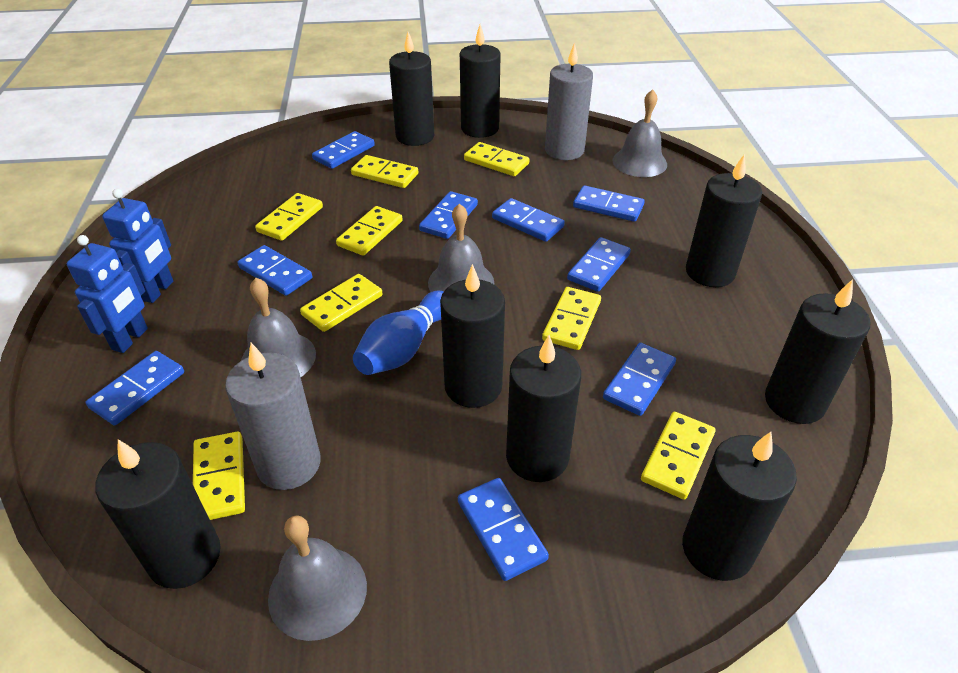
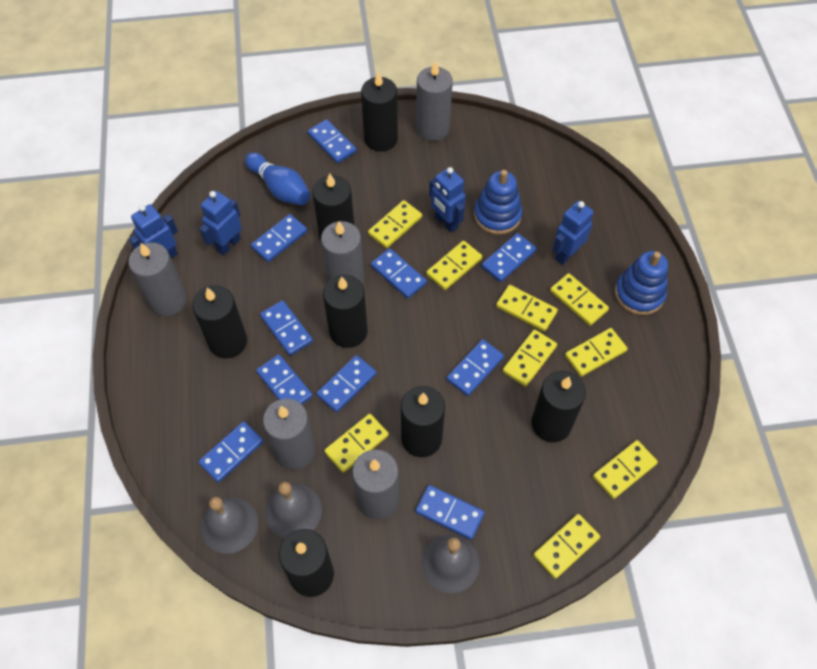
black candle: 8 -> 7
blue domino: 9 -> 10
blue robot: 2 -> 4
blue stacking toy: 0 -> 2
grey bell: 4 -> 3
grey candle: 2 -> 5
yellow domino: 8 -> 9

